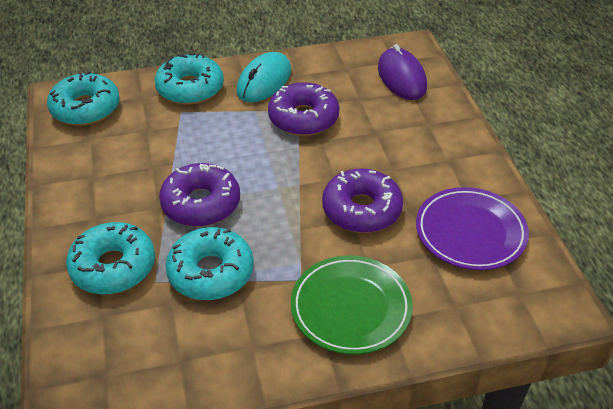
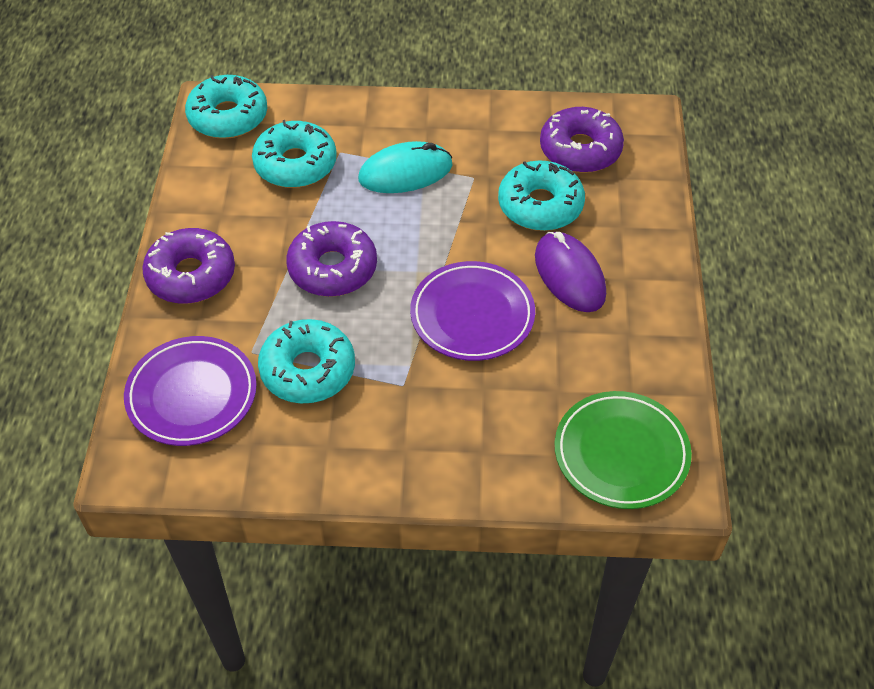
purple plate: 1 -> 2

